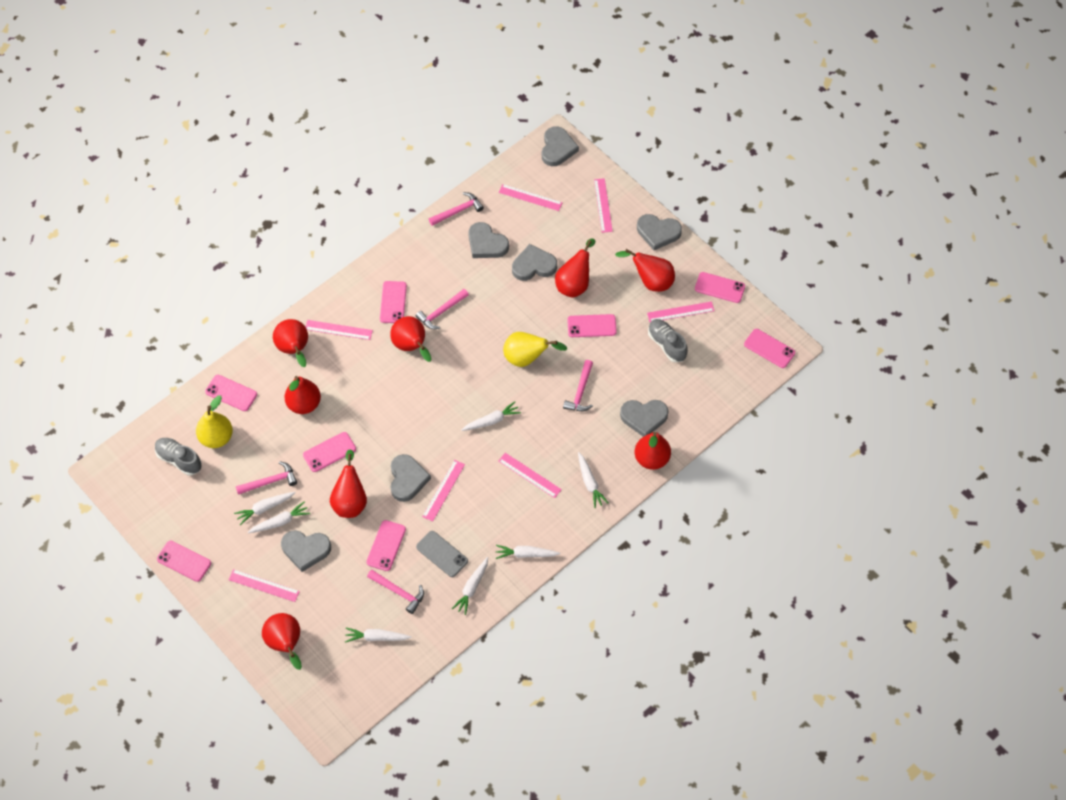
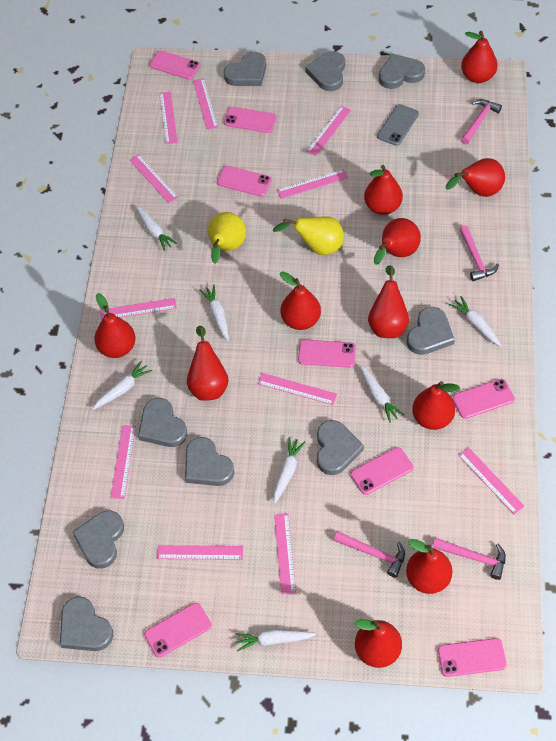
grey heart: 7 -> 9
grey shoe: 2 -> 0
pink hammer: 5 -> 4
pink ruler: 7 -> 11
red pear: 8 -> 11

